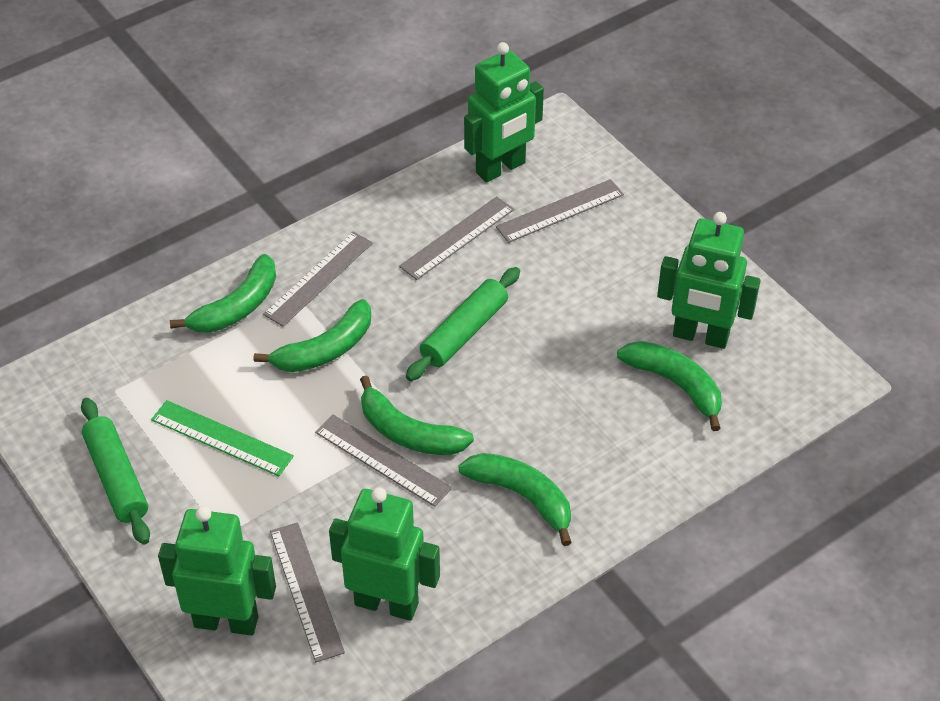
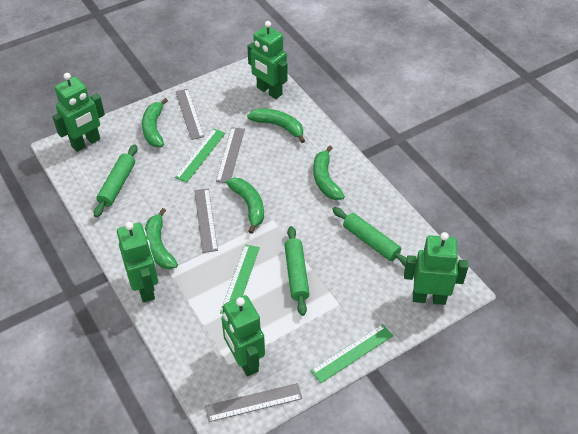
green robot: 4 -> 5
green rolling pin: 2 -> 3
green ruler: 1 -> 3
grey ruler: 5 -> 4

